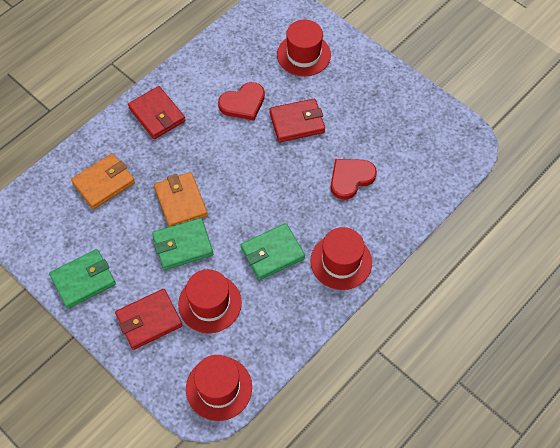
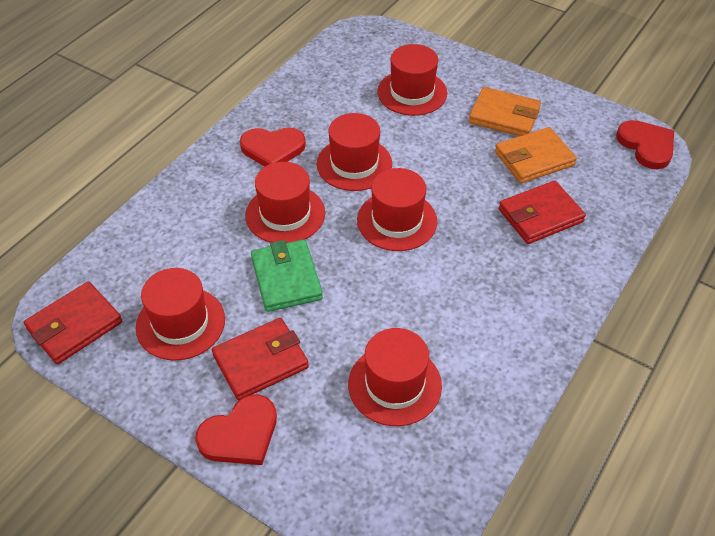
green wallet: 3 -> 1
red hat: 4 -> 6
red heart: 2 -> 3

